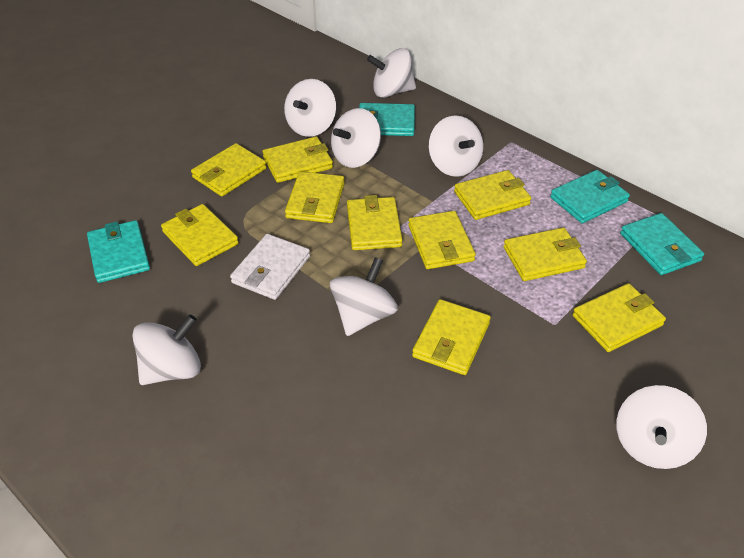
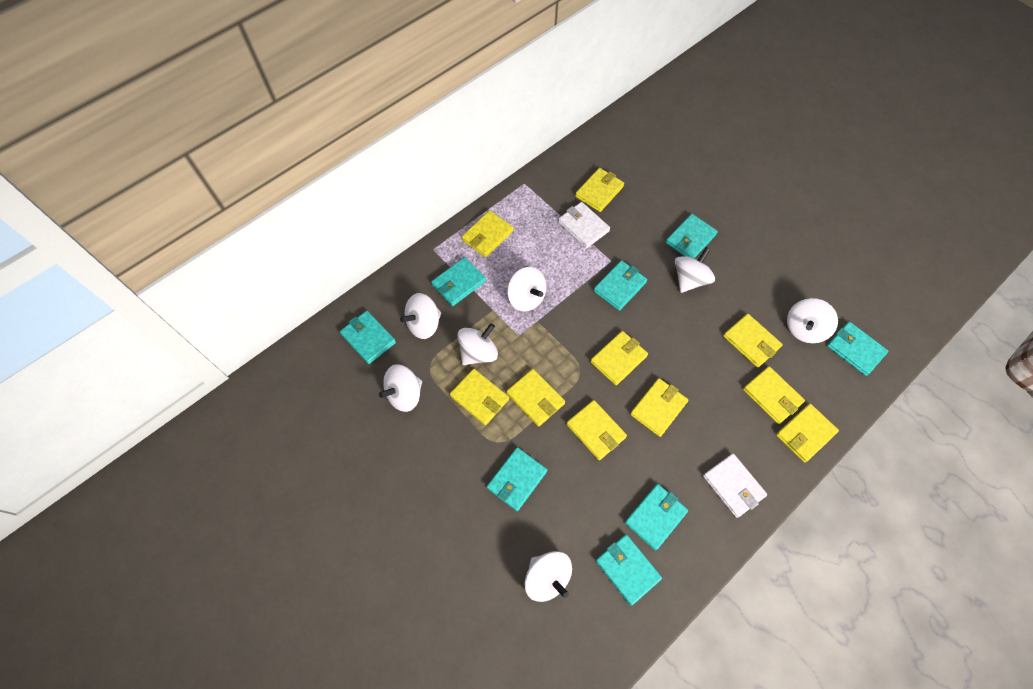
turquoise wallet: 4 -> 8
white wallet: 1 -> 2

